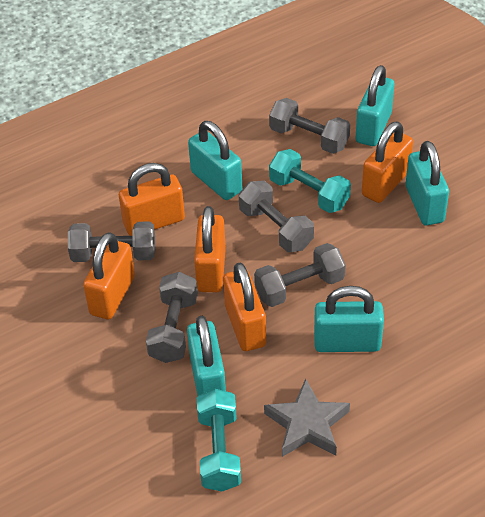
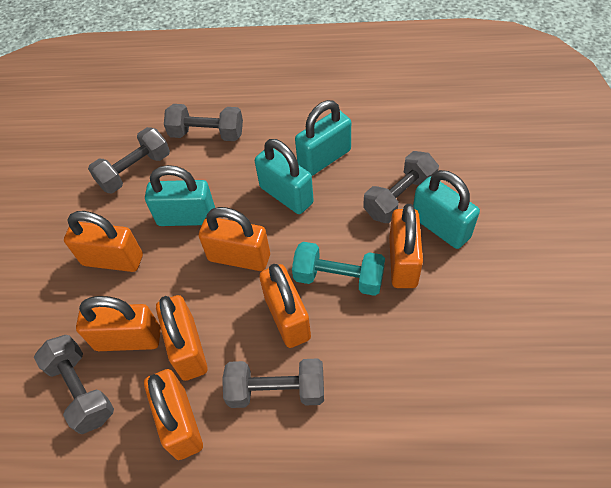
grey star: 1 -> 0
orange padlock: 5 -> 7
turquoise dumbbell: 2 -> 1
turquoise padlock: 5 -> 4

